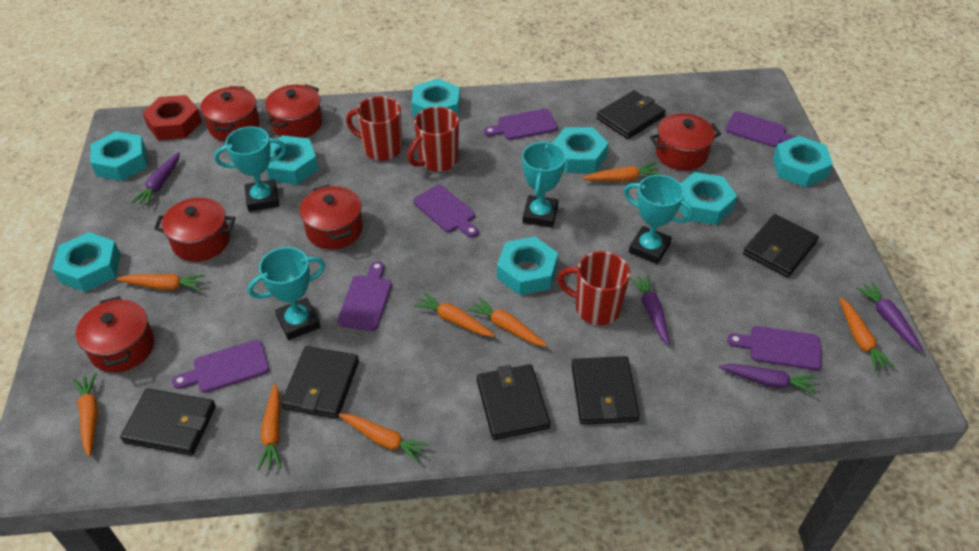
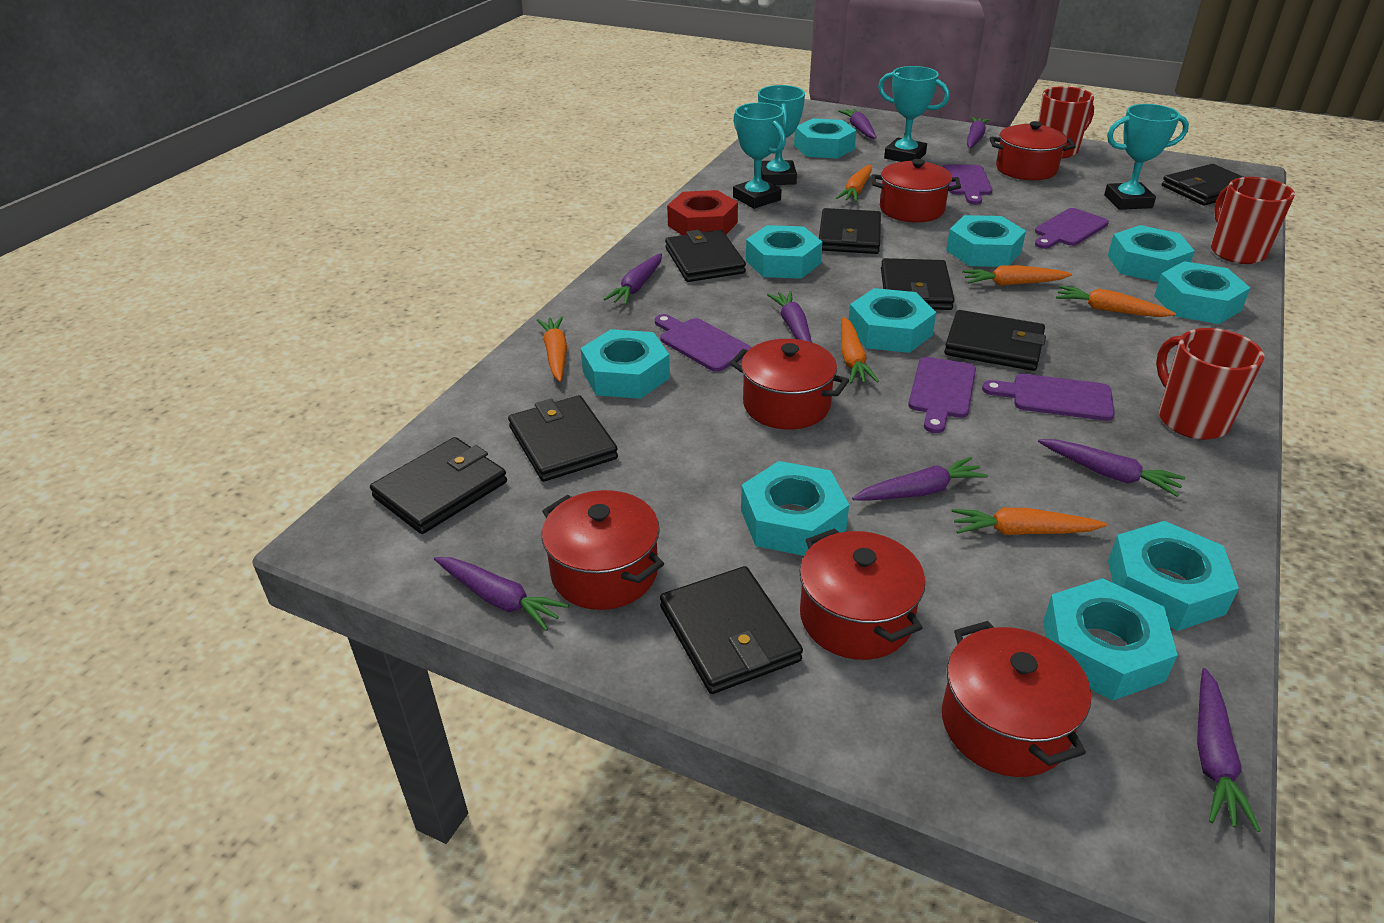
black wallet: 6 -> 8
orange carrot: 8 -> 6
purple carrot: 4 -> 8
purple cutting board: 6 -> 5
turquoise nut: 8 -> 10

